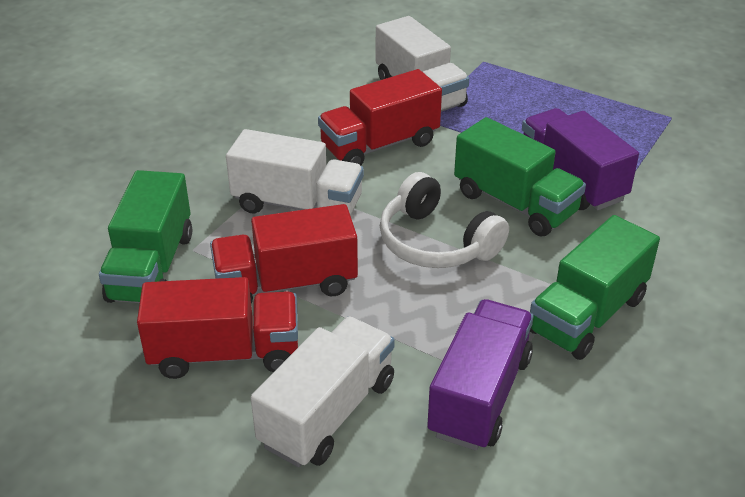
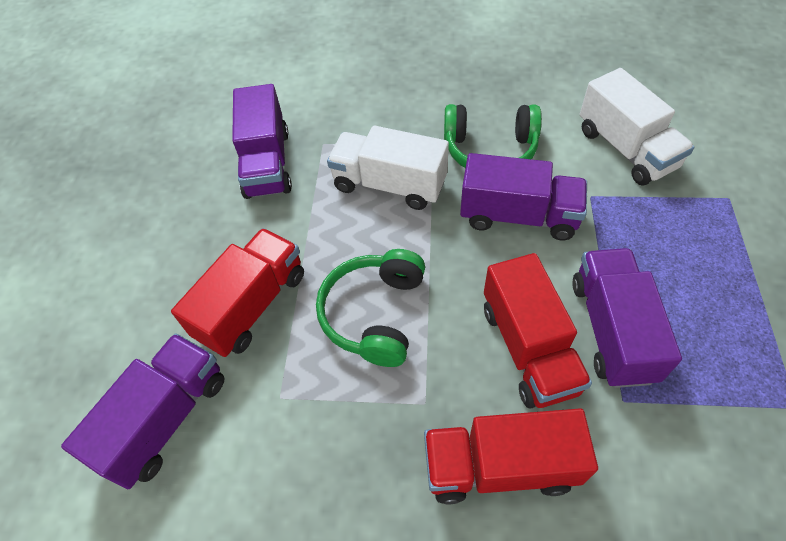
green headphones: 0 -> 2
green truck: 3 -> 0
purple truck: 2 -> 4
white headphones: 1 -> 0
white truck: 3 -> 2

